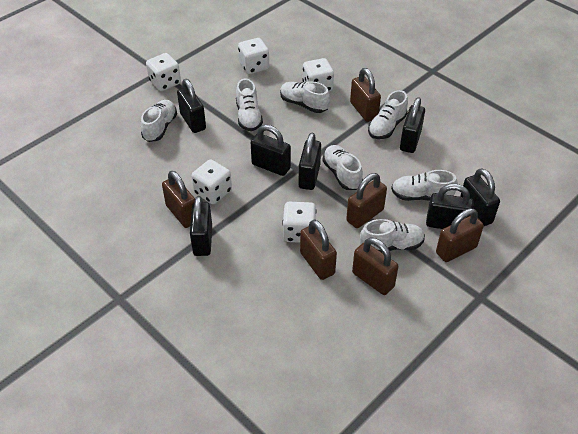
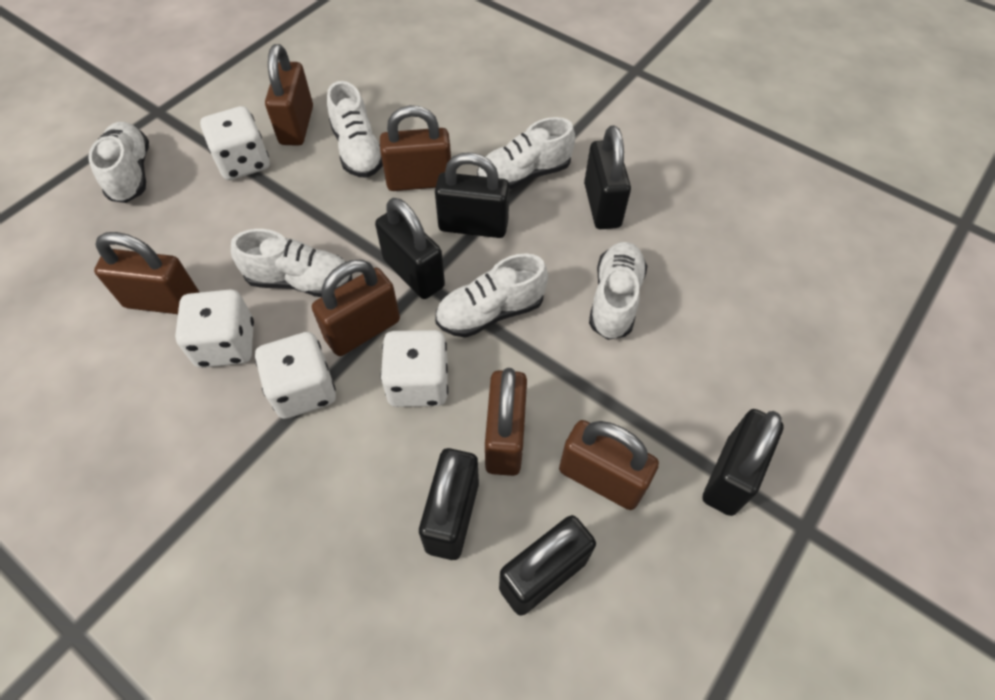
black padlock: 7 -> 6
white dice: 5 -> 4
white shoe: 7 -> 6

